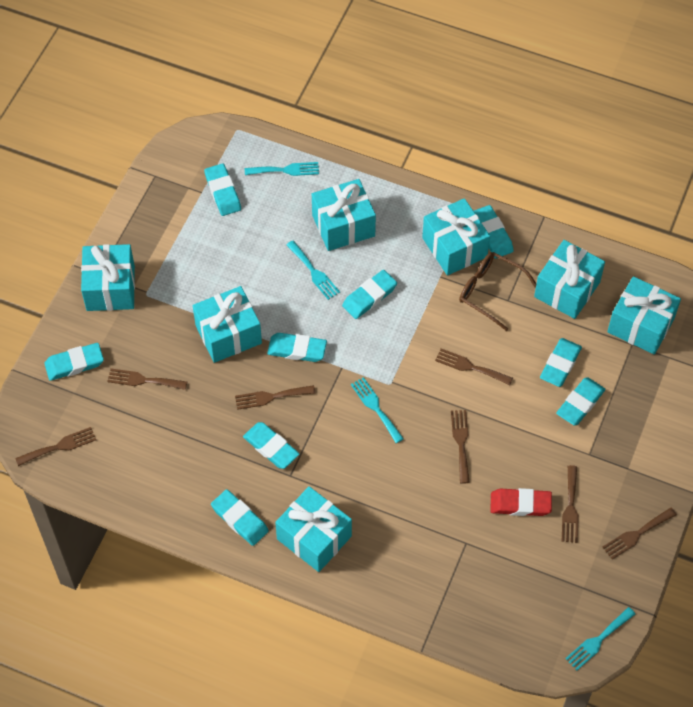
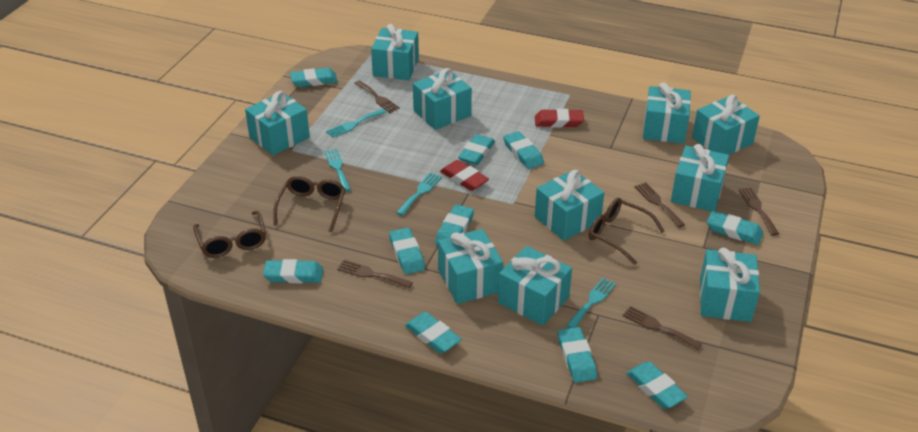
brown fork: 7 -> 5
brown glasses: 1 -> 3
red eraser: 1 -> 2
turquoise eraser: 9 -> 10
turquoise gift: 7 -> 10

